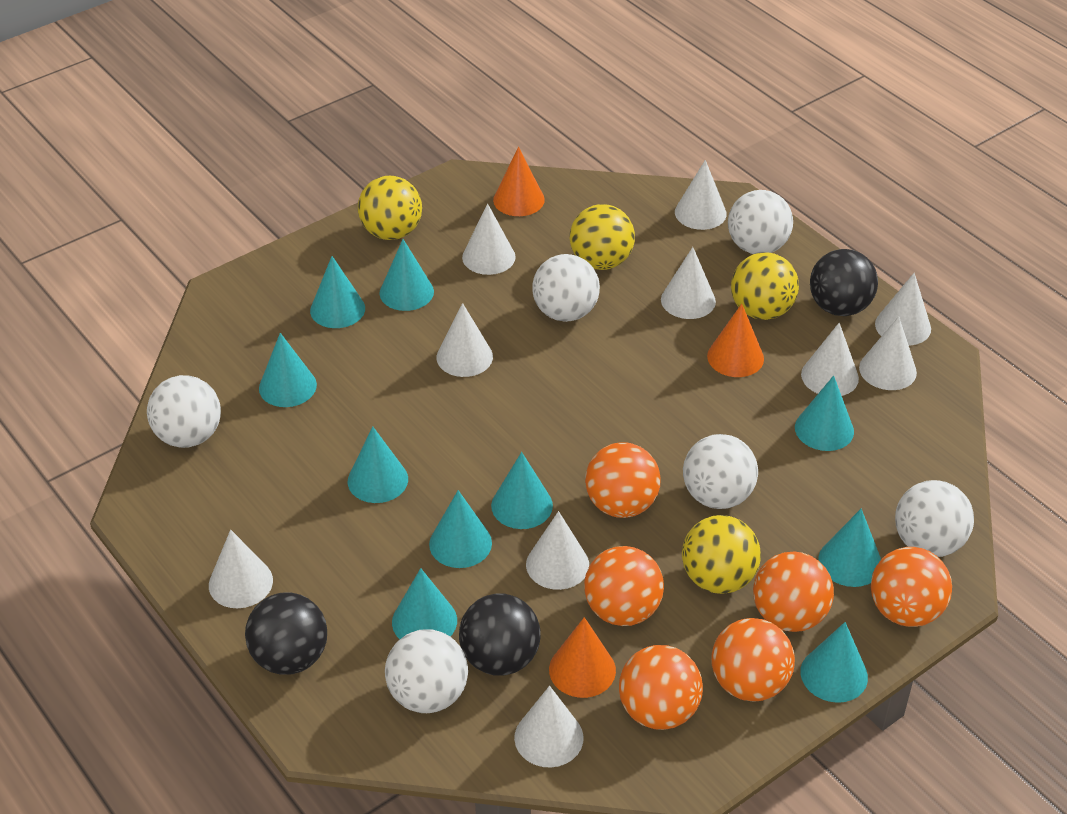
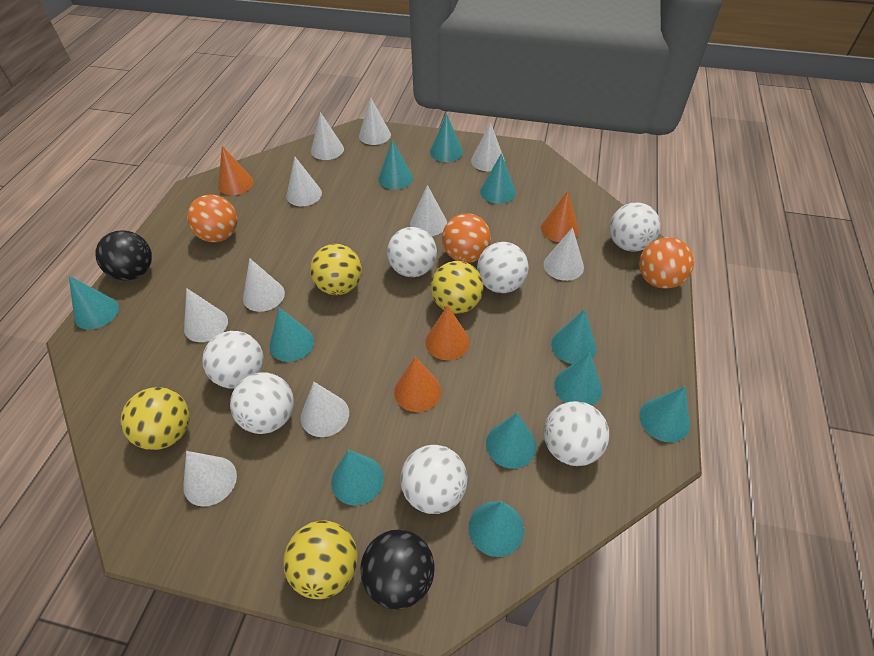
black ball: 3 -> 2
orange ball: 6 -> 3
orange cone: 3 -> 4
turquoise cone: 10 -> 11
white ball: 6 -> 7

